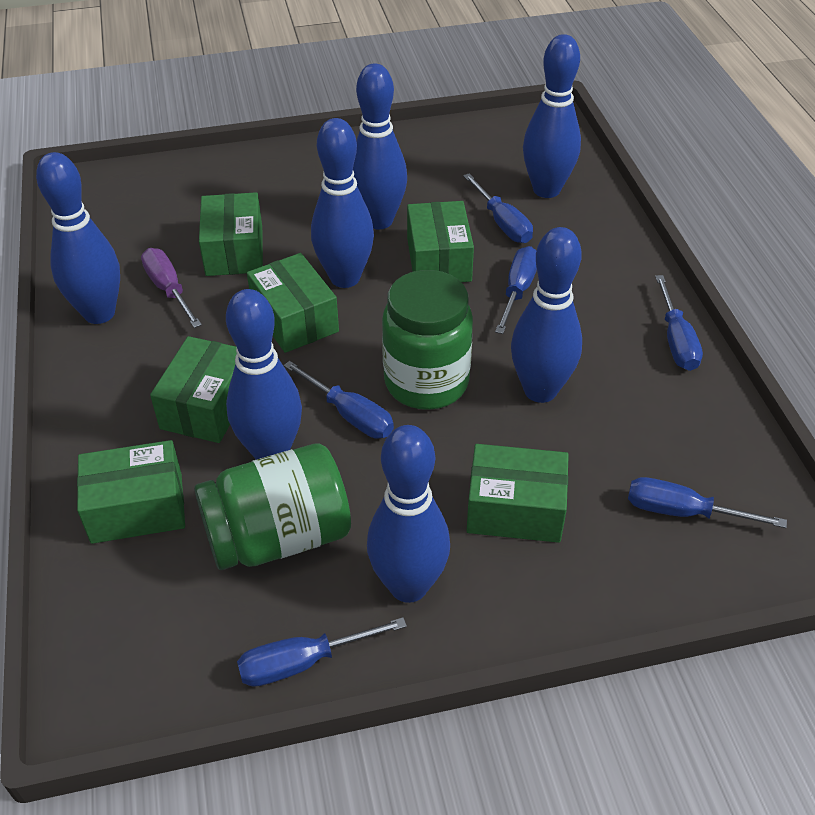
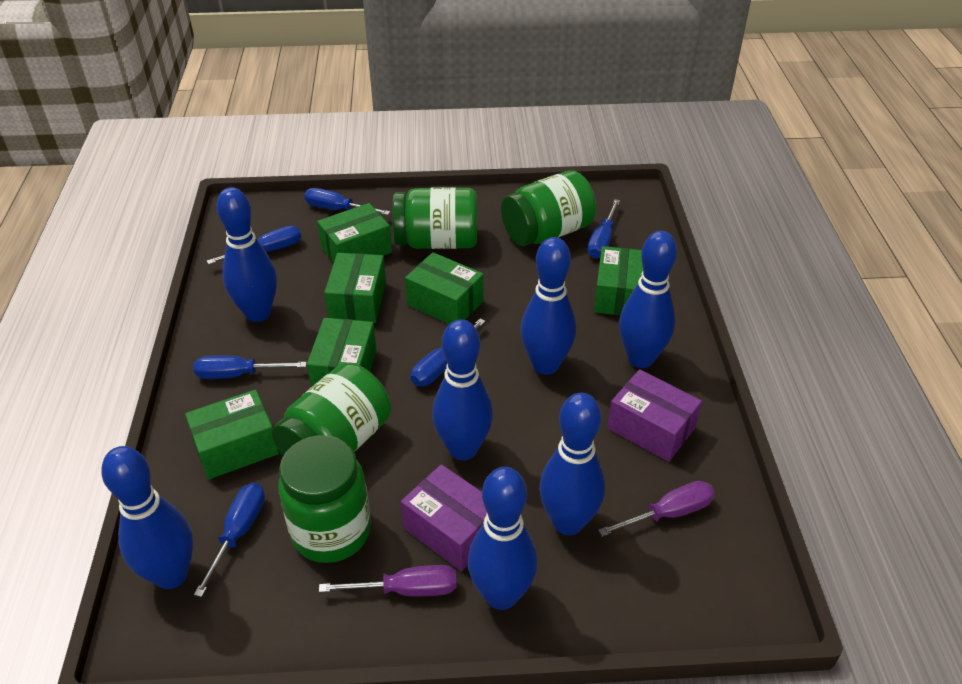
green jar: 2 -> 4
purple box: 0 -> 2
purple screwdriver: 1 -> 2

